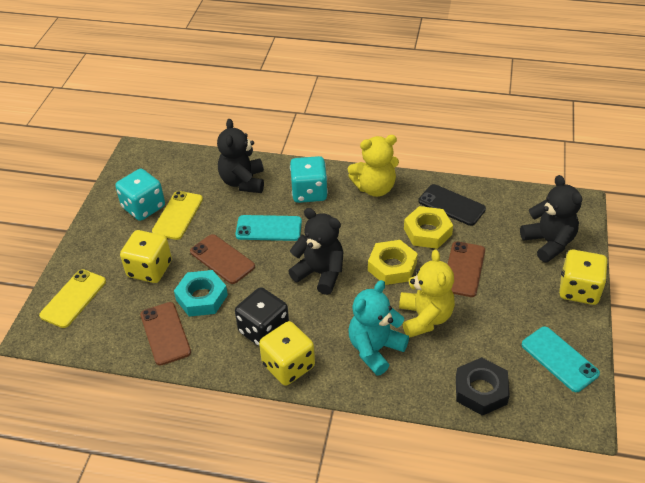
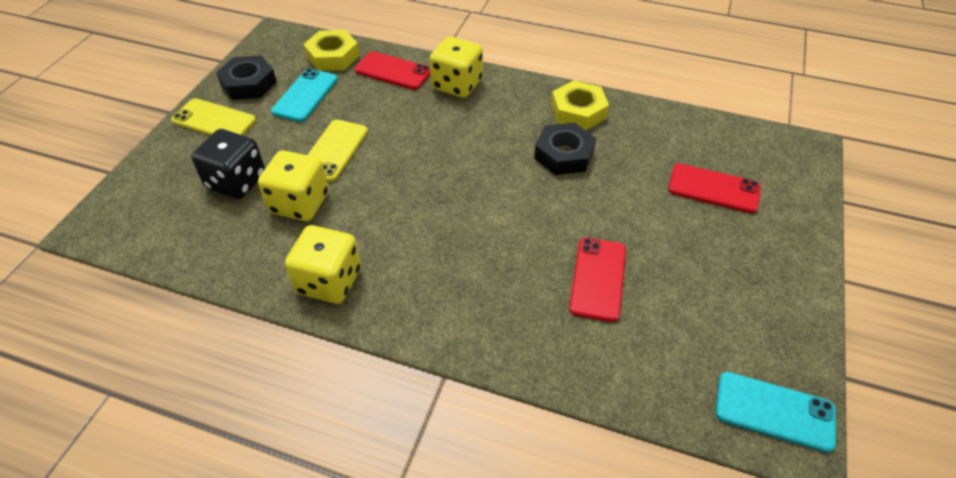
black nut: 1 -> 2
black phone: 1 -> 0
black teddy bear: 3 -> 0
brown phone: 3 -> 0
red phone: 0 -> 3
turquoise dice: 2 -> 0
turquoise nut: 1 -> 0
turquoise teddy bear: 1 -> 0
yellow teddy bear: 2 -> 0

